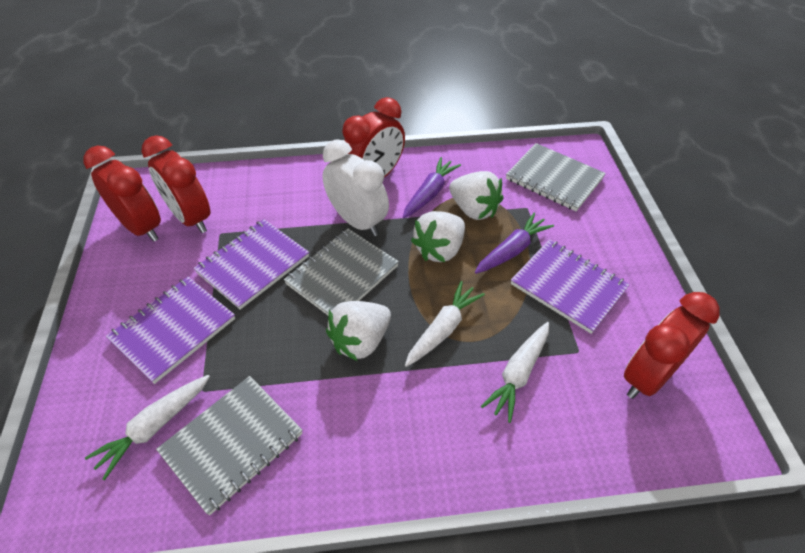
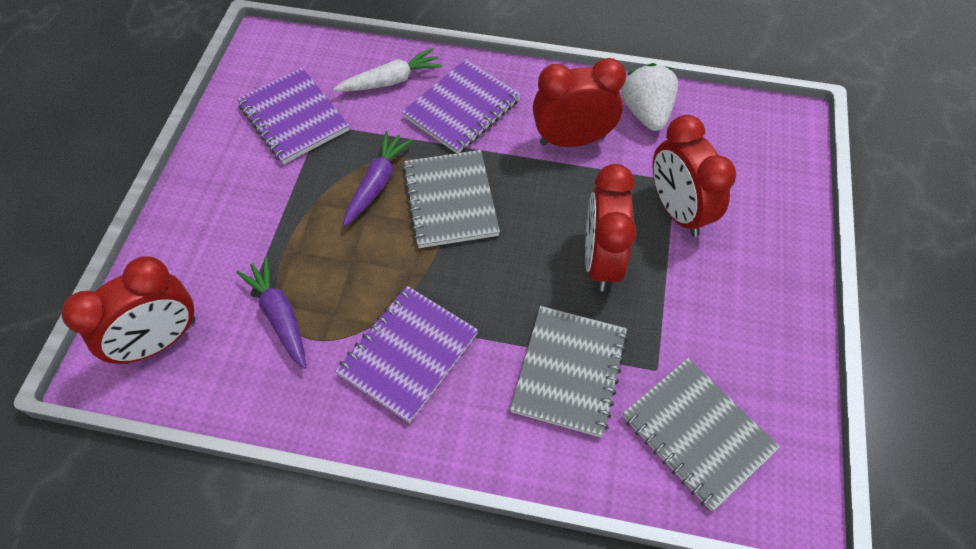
white carrot: 3 -> 1
white clock: 1 -> 0
white strawberry: 3 -> 1

